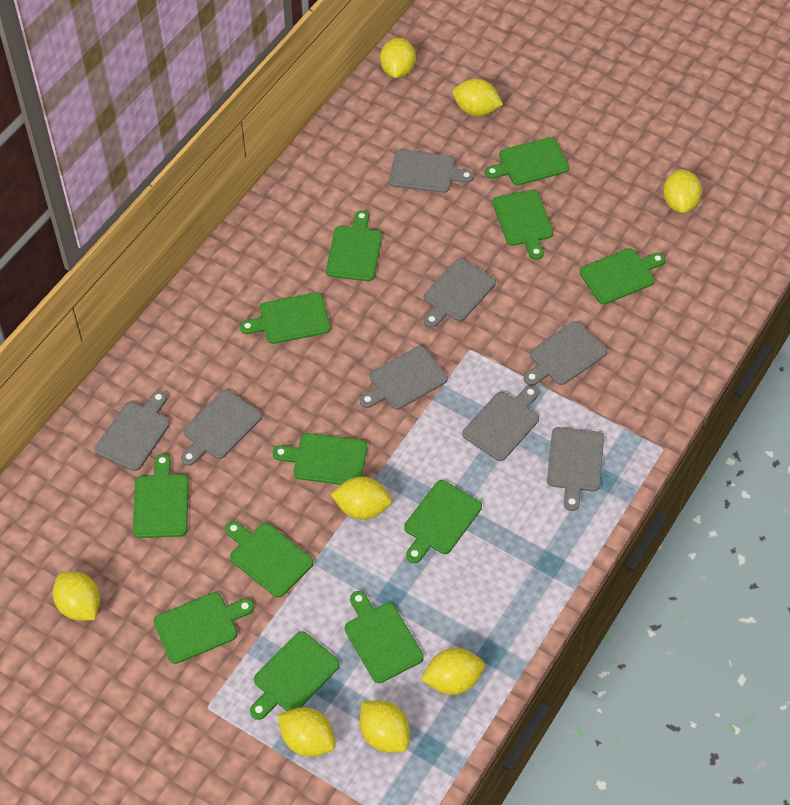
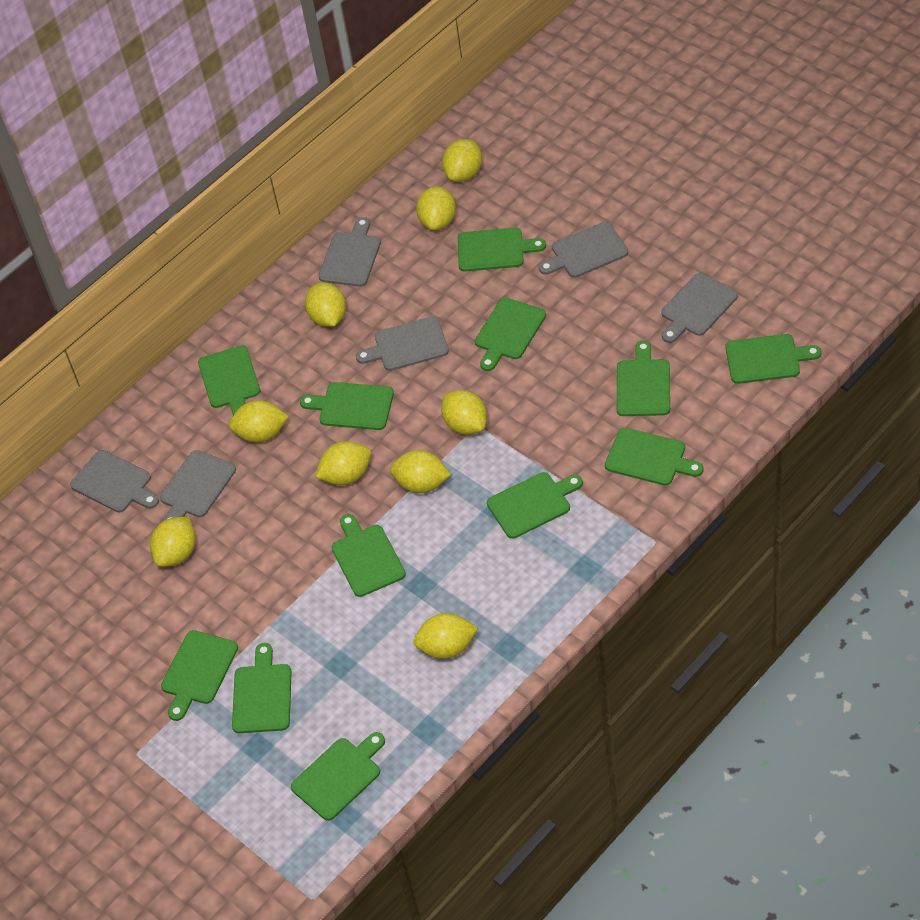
grey cutting board: 8 -> 6
yellow lemon: 8 -> 9

